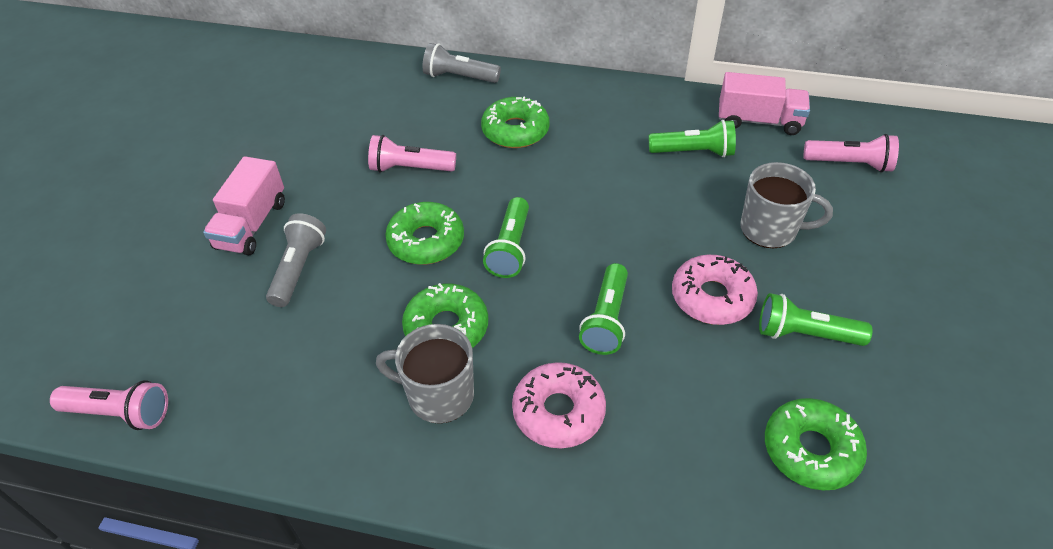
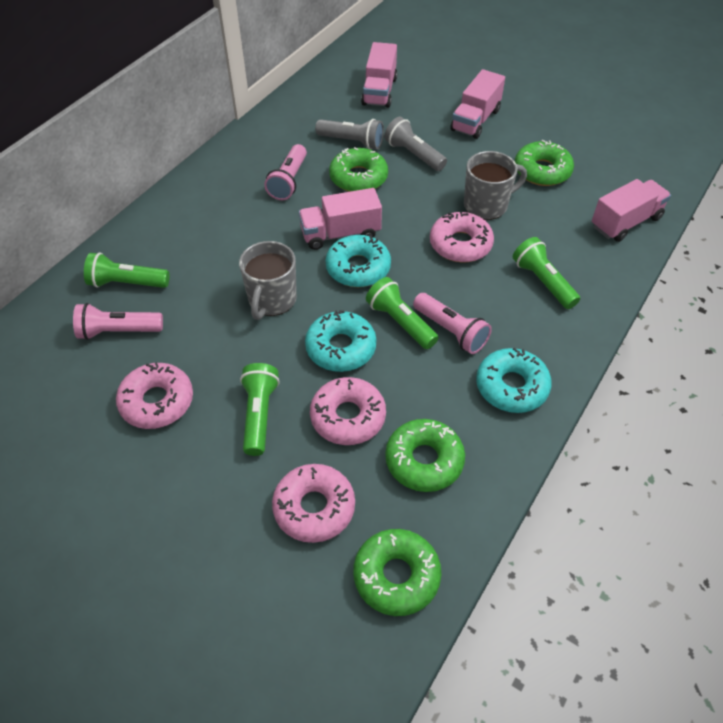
pink donut: 2 -> 4
pink truck: 2 -> 4
turquoise donut: 0 -> 3

